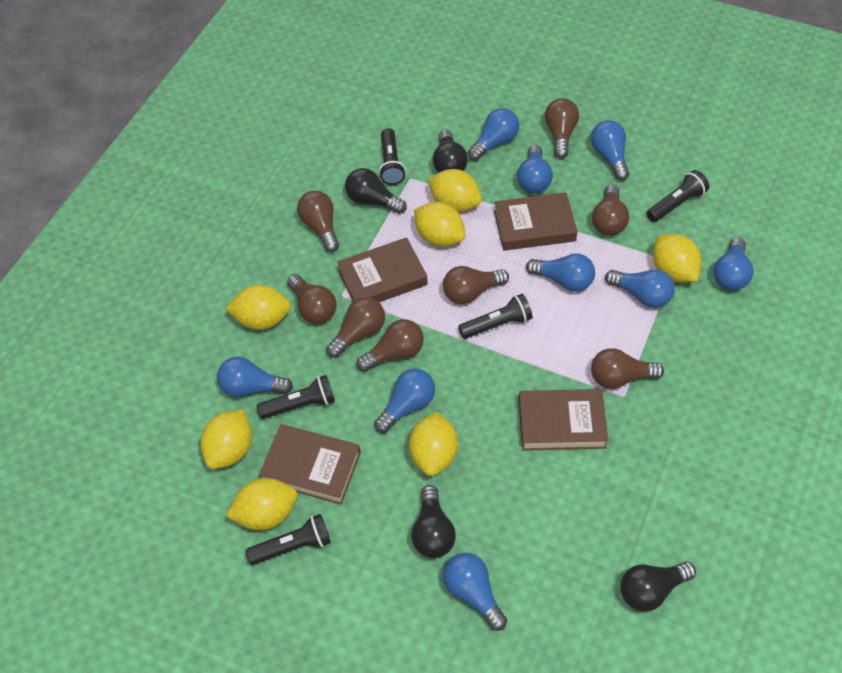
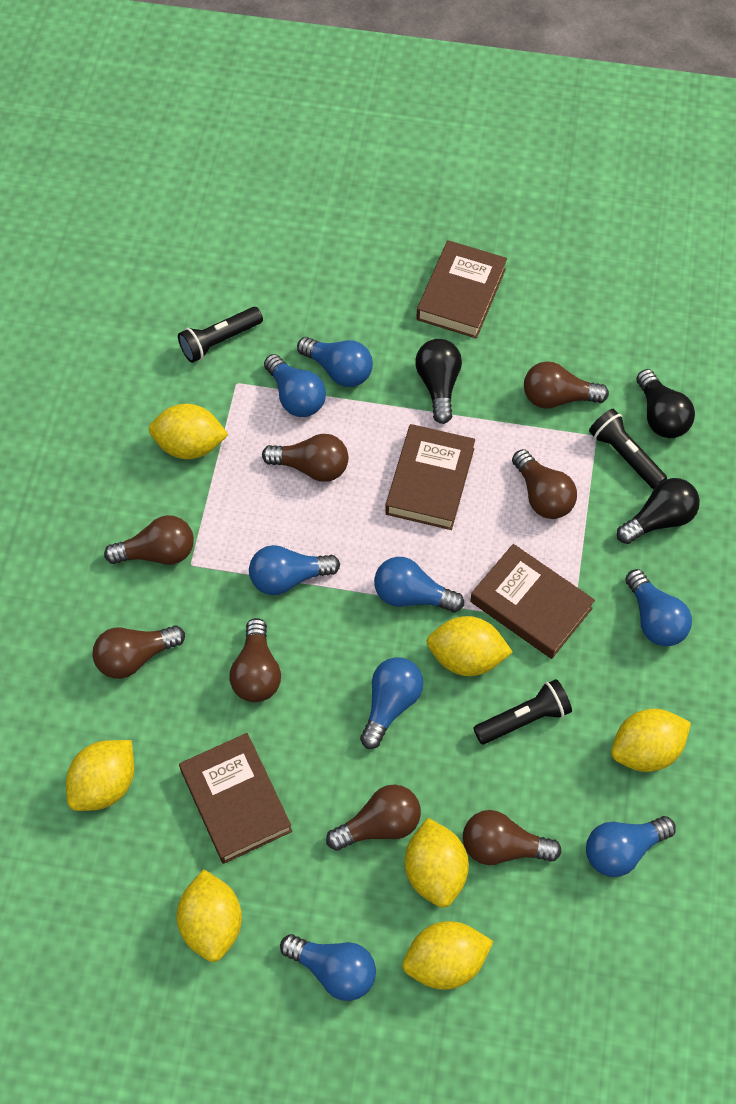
black flashlight: 5 -> 3
black light bulb: 4 -> 3
blue light bulb: 9 -> 8

